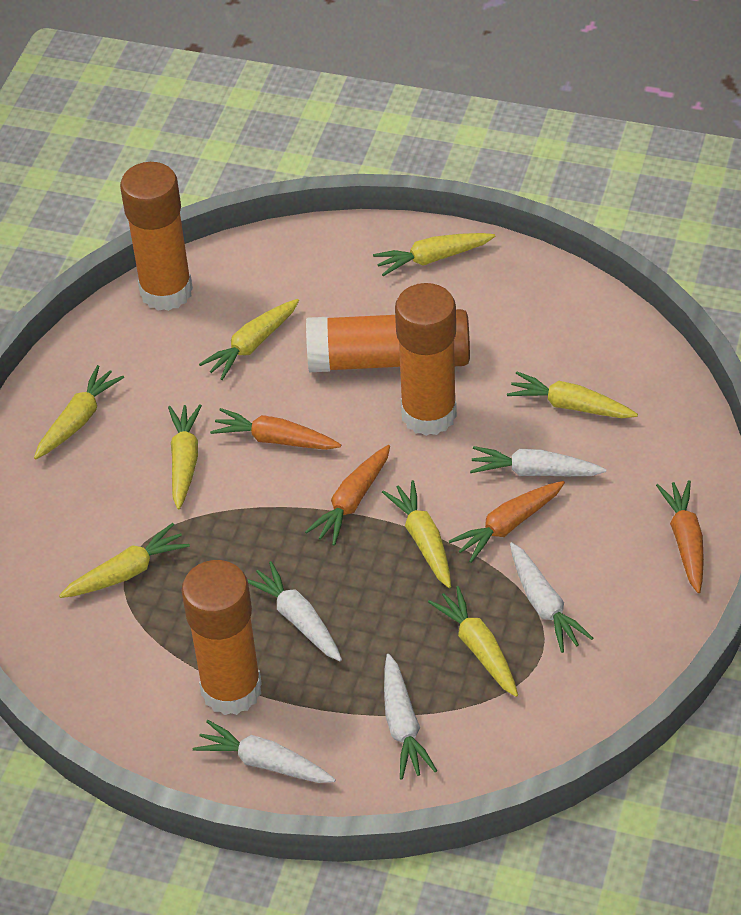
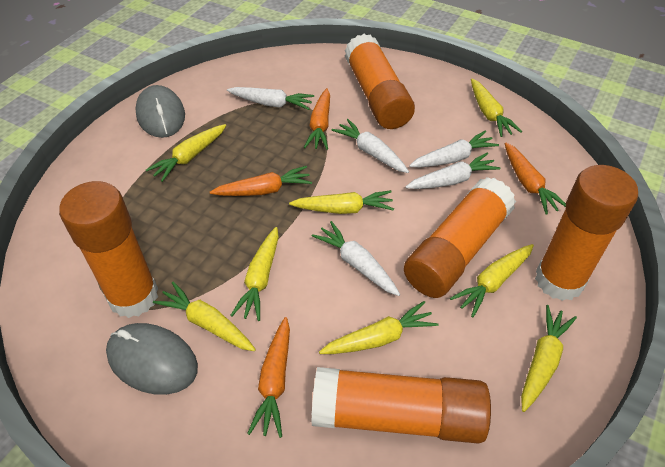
grey mouse: 0 -> 2
orange glue stick: 4 -> 5

